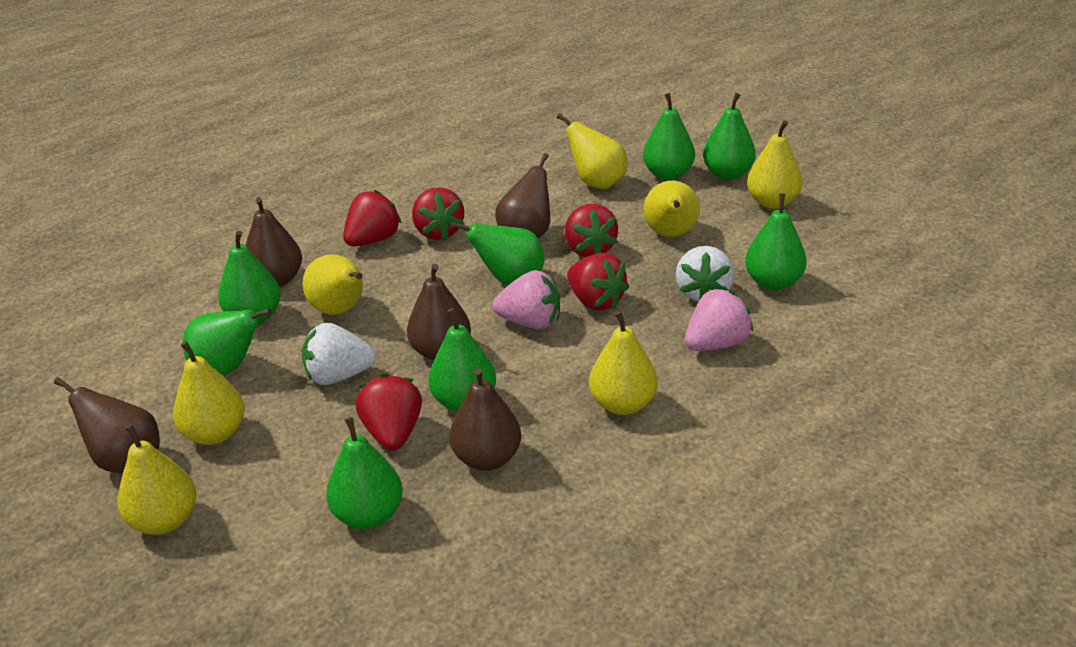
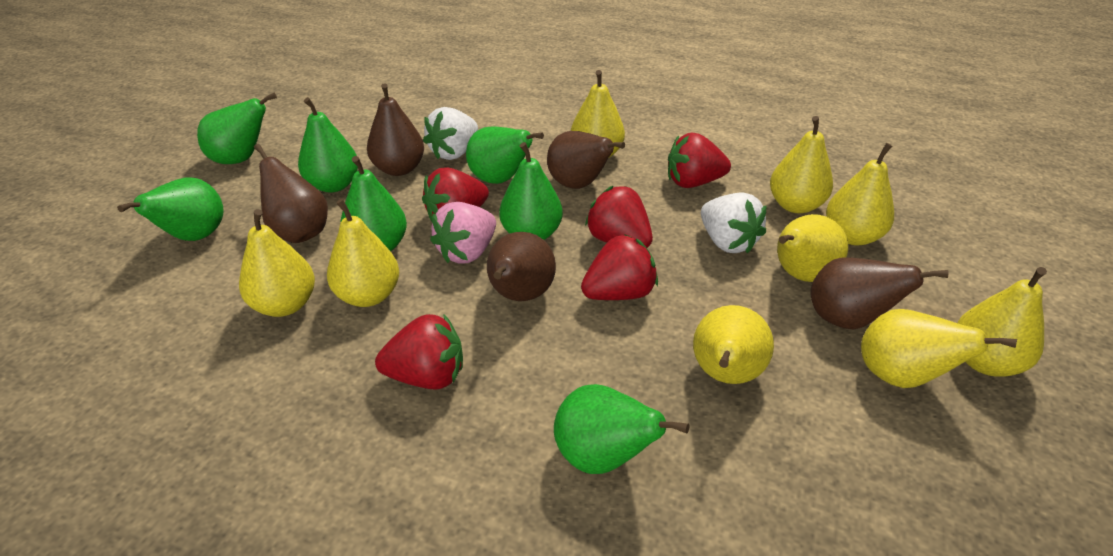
green pear: 8 -> 7
pink strawberry: 2 -> 1
yellow pear: 7 -> 9

